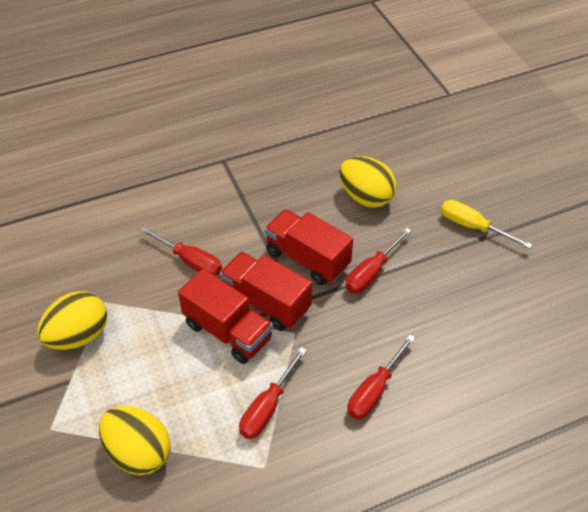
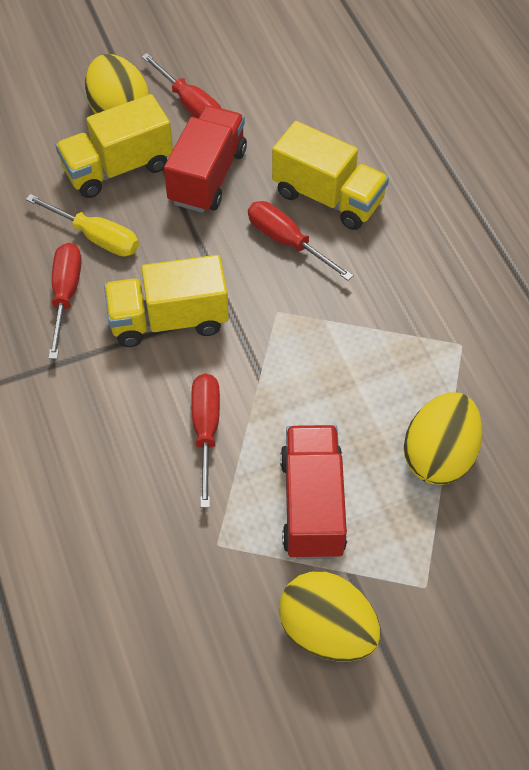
red truck: 3 -> 2
yellow truck: 0 -> 3

